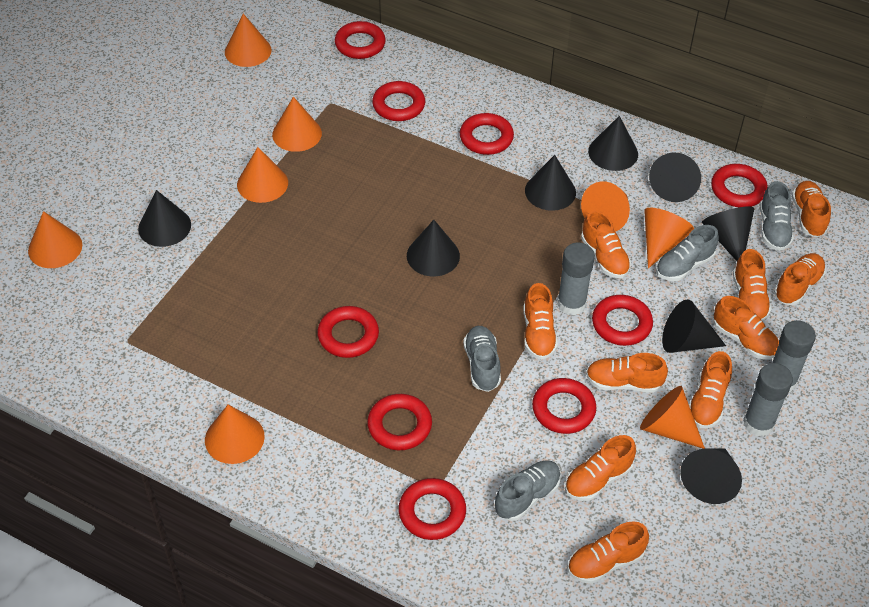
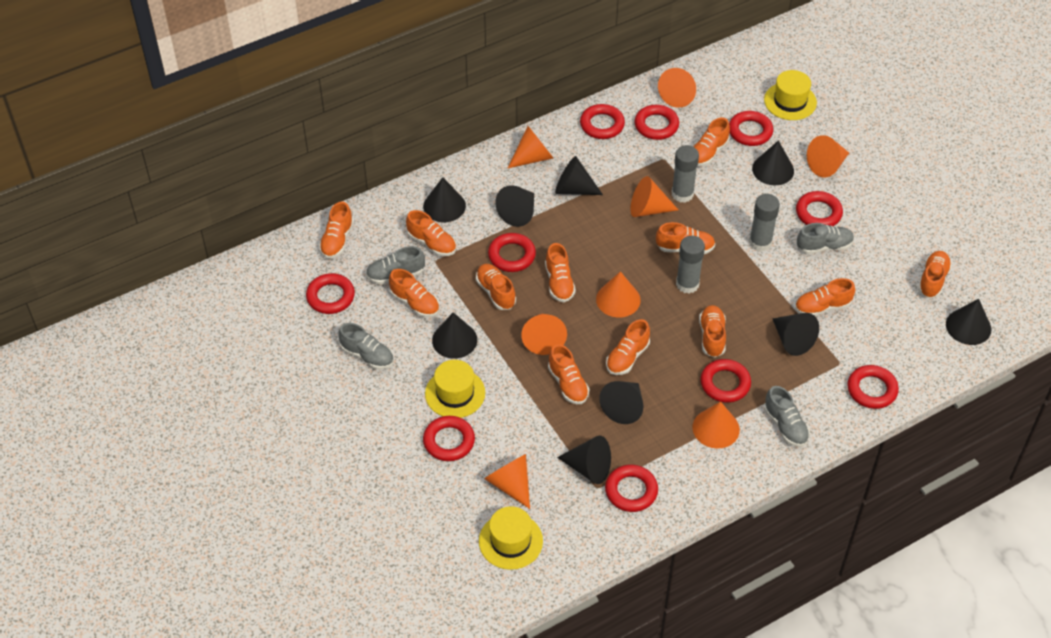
black cone: 8 -> 9
orange shoe: 10 -> 12
red ring: 9 -> 10
yellow hat: 0 -> 3

